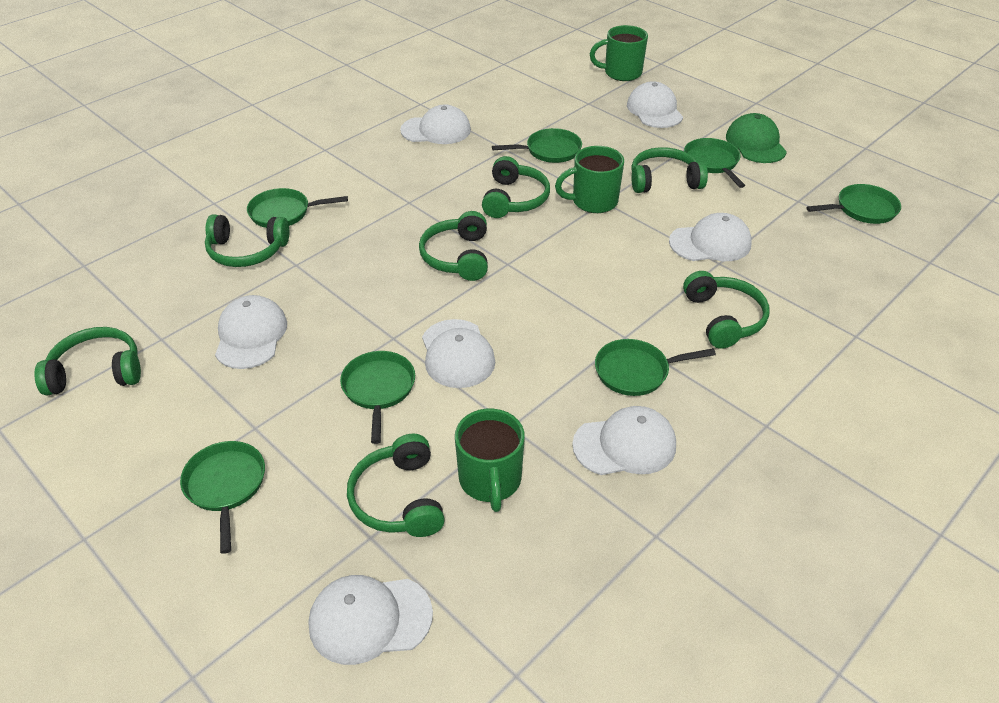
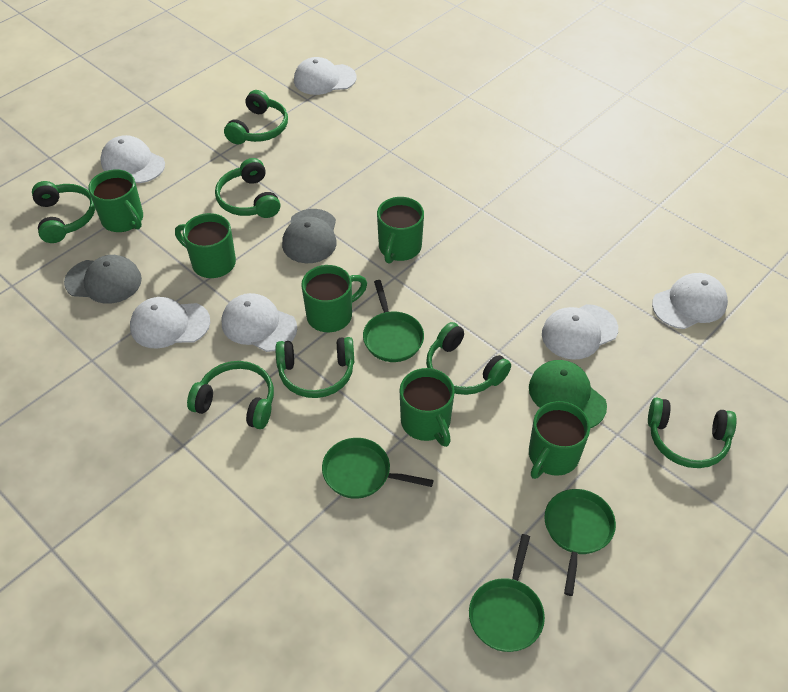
green mug: 3 -> 6
green pan: 7 -> 4
grey cap: 0 -> 2
white cap: 7 -> 6

